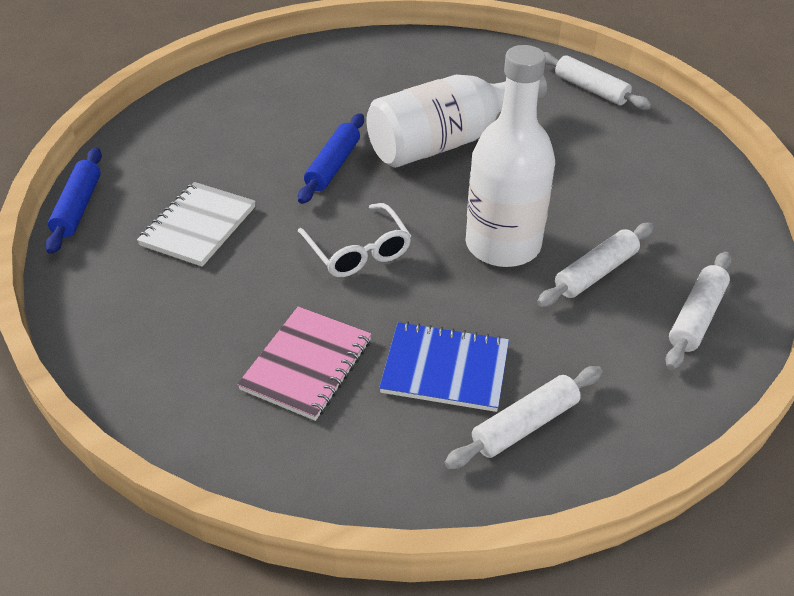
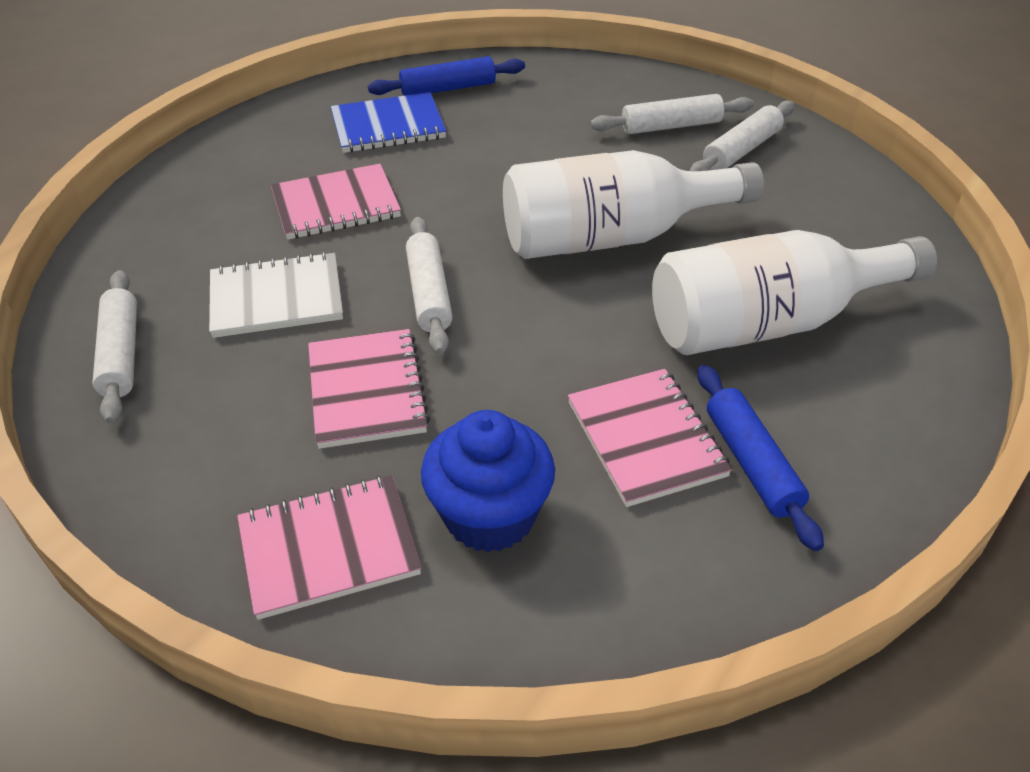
blue cupcake: 0 -> 1
pink notebook: 1 -> 4
white glasses: 1 -> 0

